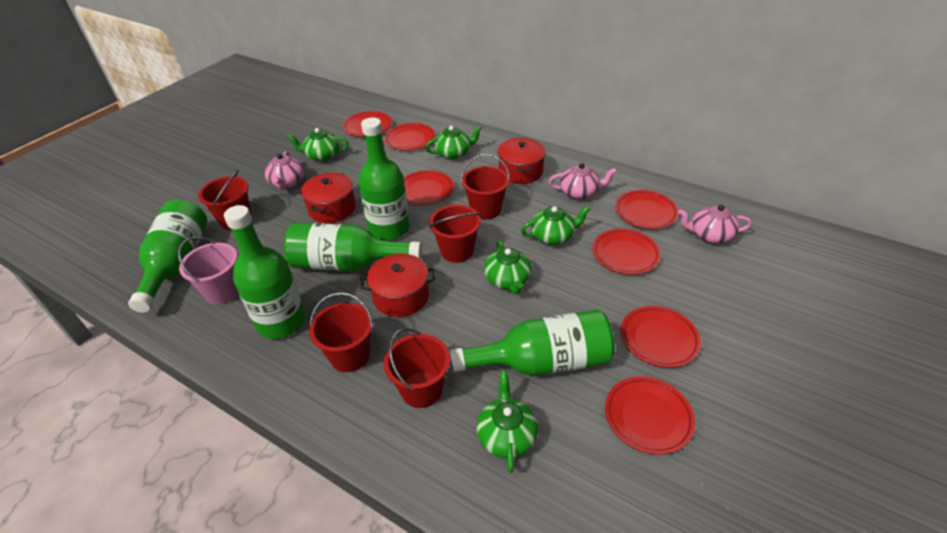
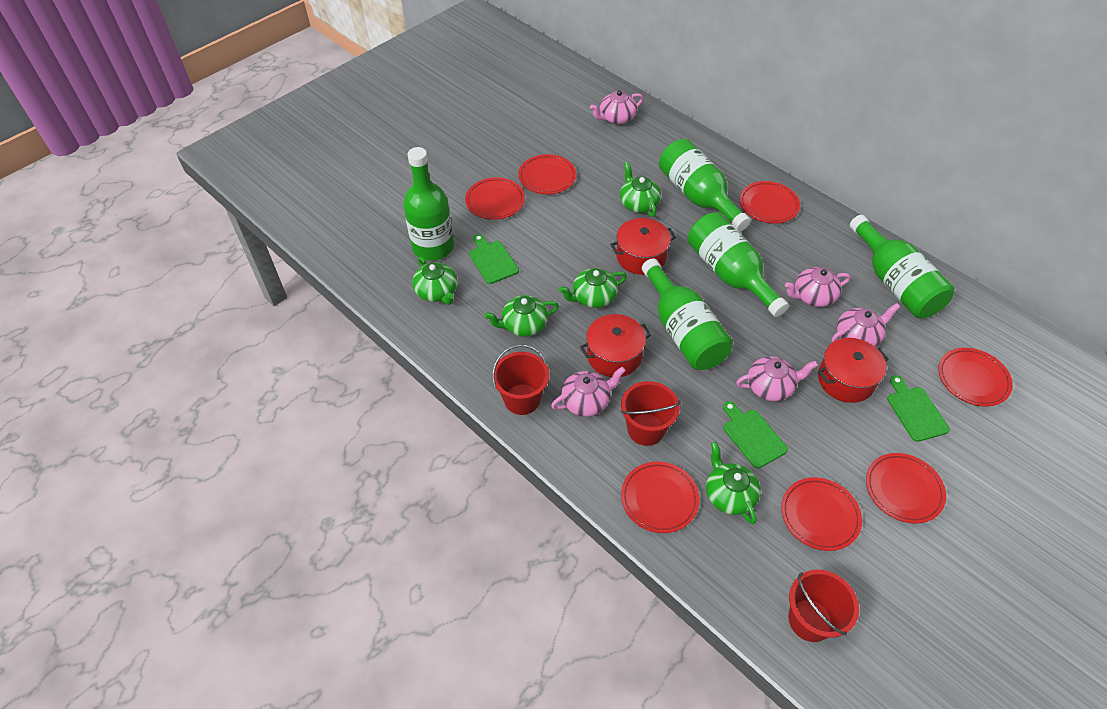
green cutting board: 0 -> 3
pink bucket: 1 -> 0
pink teapot: 3 -> 5
red bucket: 5 -> 3

